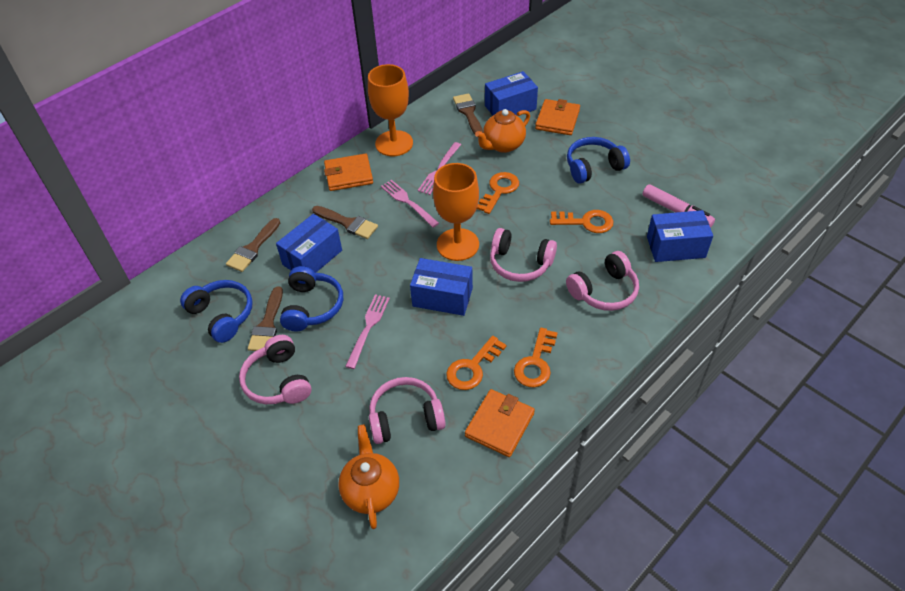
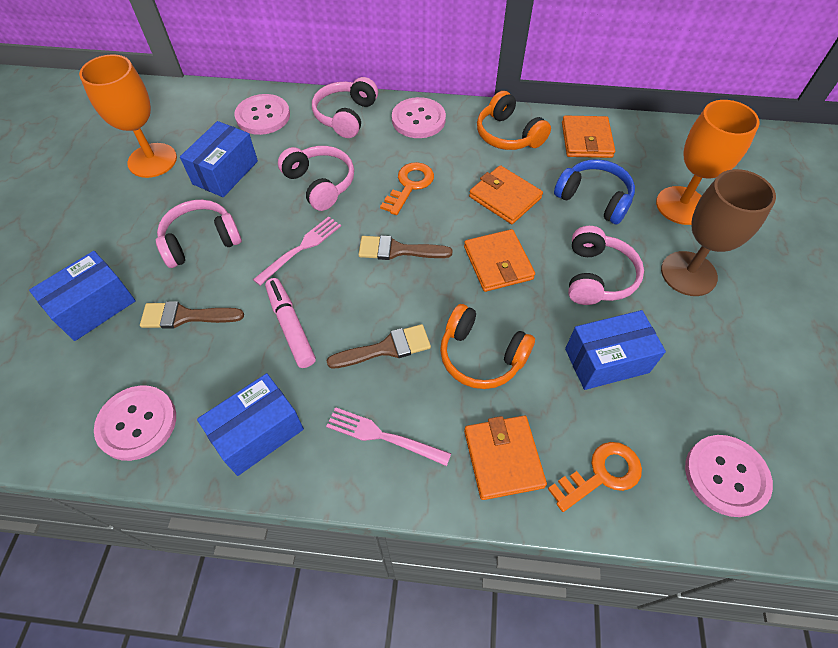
blue headphones: 3 -> 1
brown brush: 4 -> 3
brown goblet: 0 -> 1
orange headphones: 0 -> 2
orange key: 4 -> 2
orange teapot: 2 -> 0
orange wallet: 3 -> 4
pink button: 0 -> 4
pink fork: 3 -> 2

